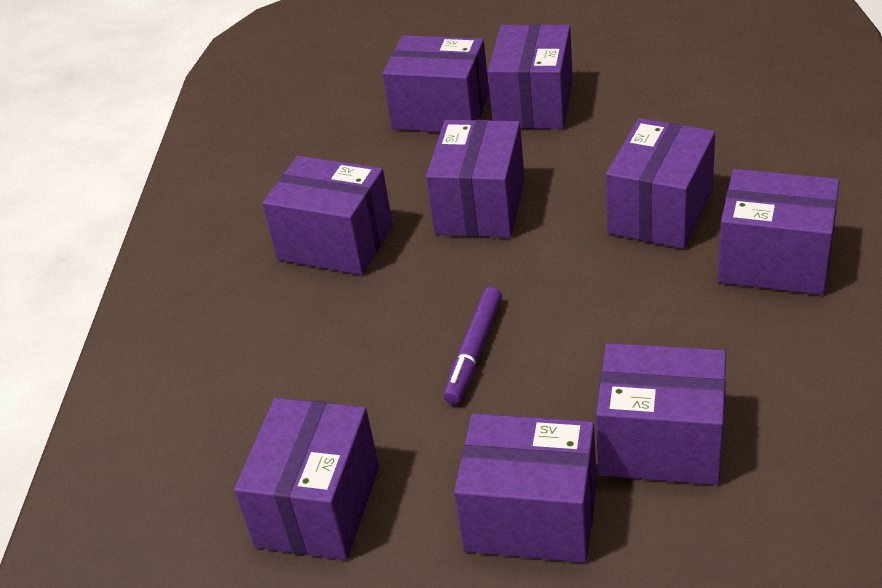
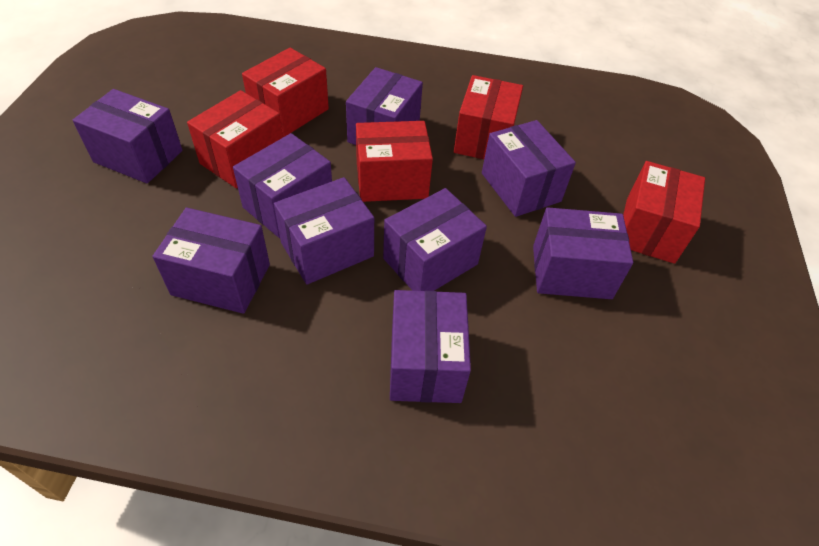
purple marker: 1 -> 0
red box: 0 -> 5

